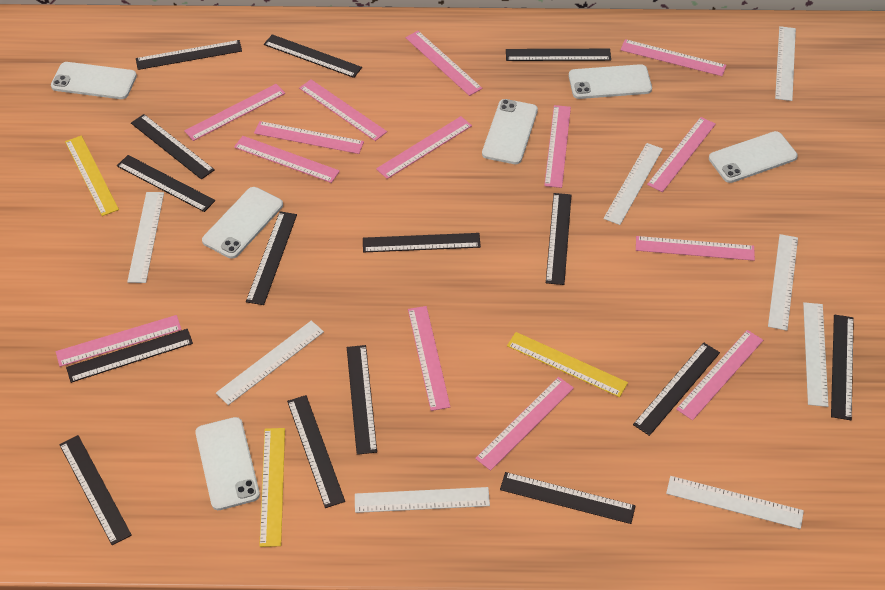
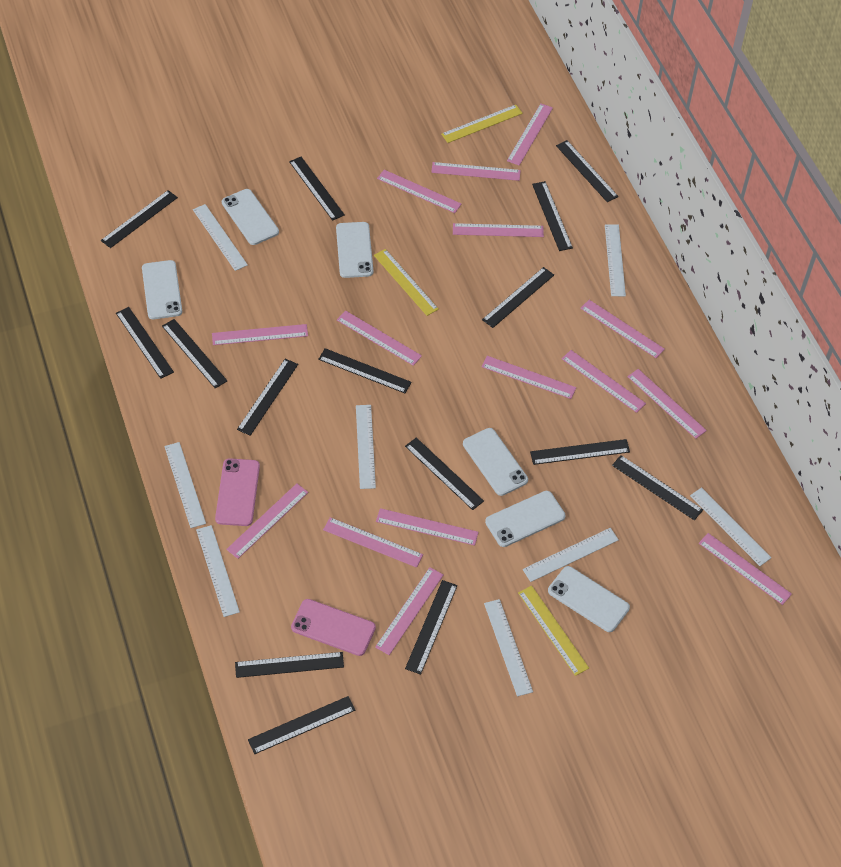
pink phone: 0 -> 2
pink ruler: 14 -> 15

